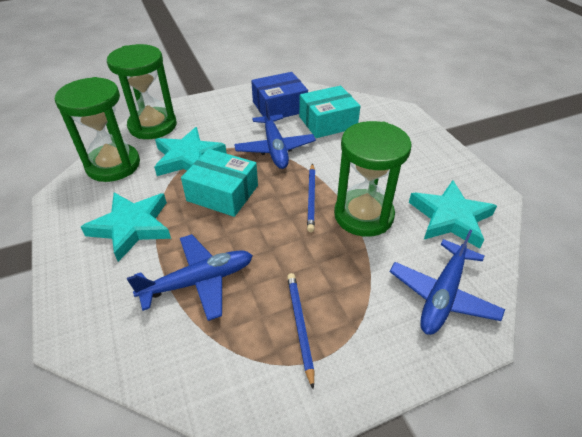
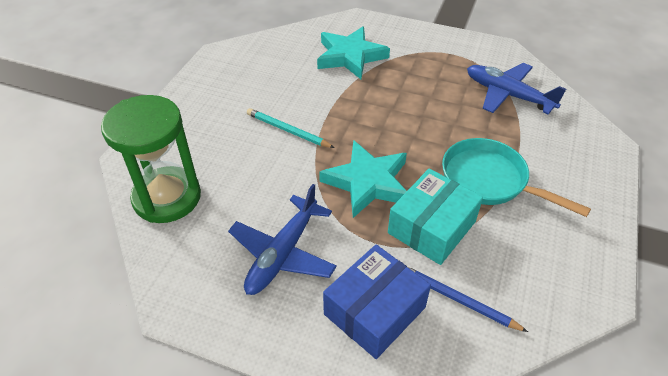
blue pencil: 2 -> 1
blue plane: 3 -> 2
green hourglass: 3 -> 1
turquoise box: 2 -> 1
turquoise pan: 0 -> 1
turquoise pencil: 0 -> 1
turquoise star: 3 -> 2

